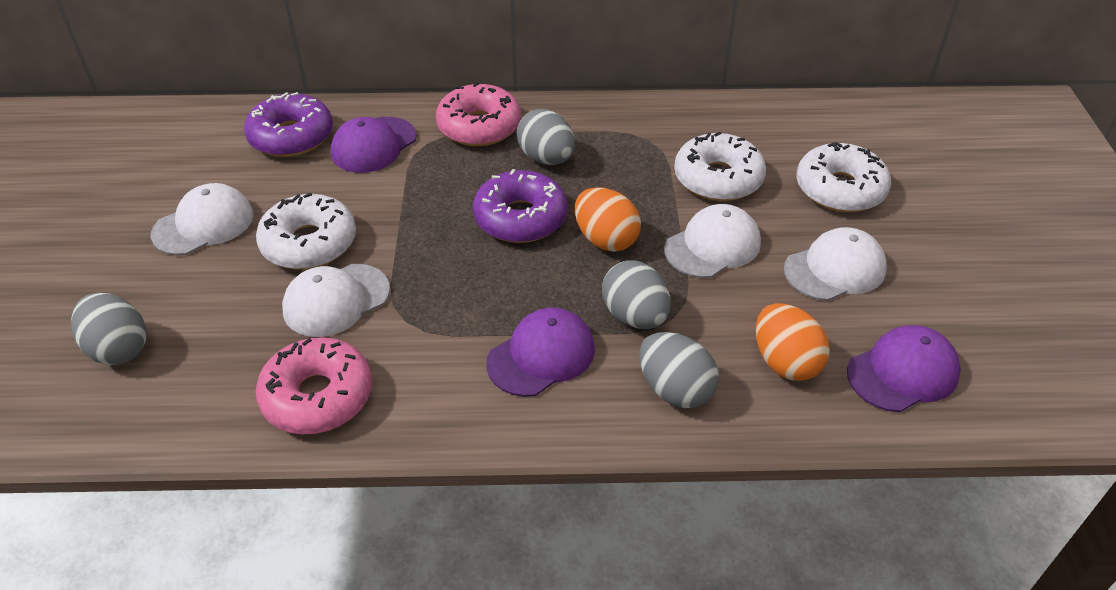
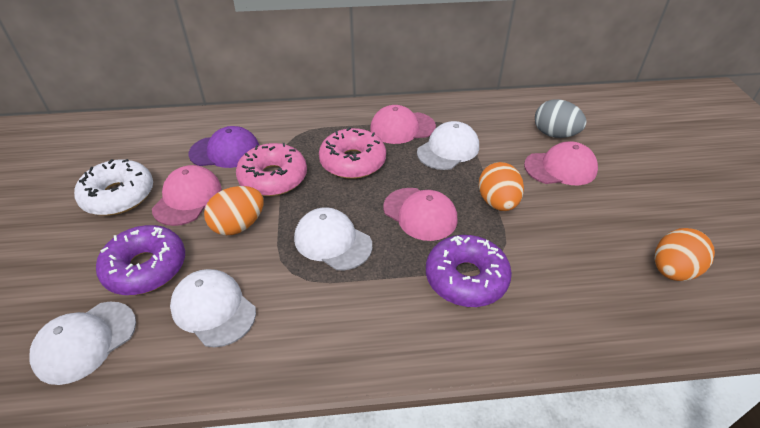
grey egg: 4 -> 1
orange egg: 2 -> 3
pink cap: 0 -> 4
purple cap: 3 -> 1
white donut: 3 -> 1

